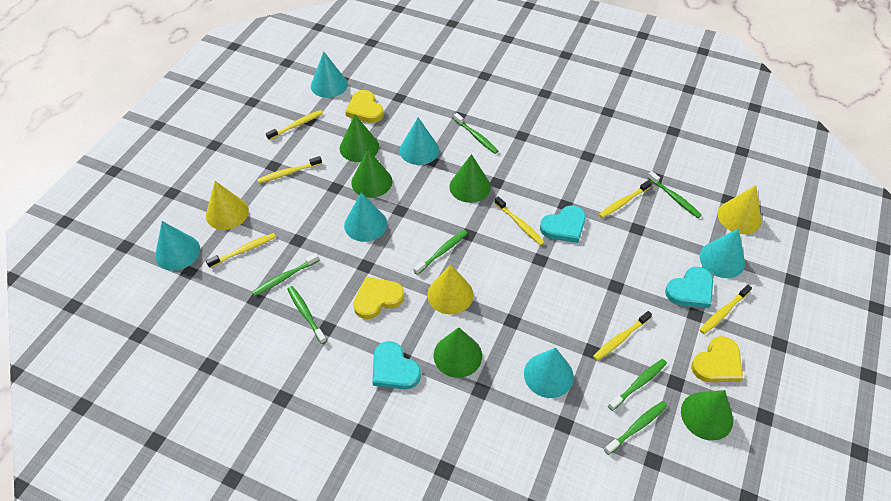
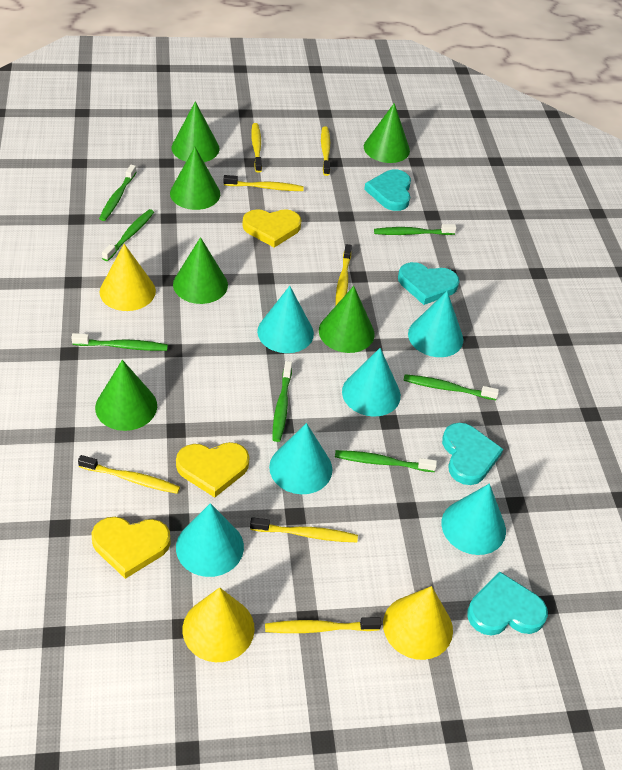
green cone: 5 -> 6
turquoise heart: 3 -> 4

